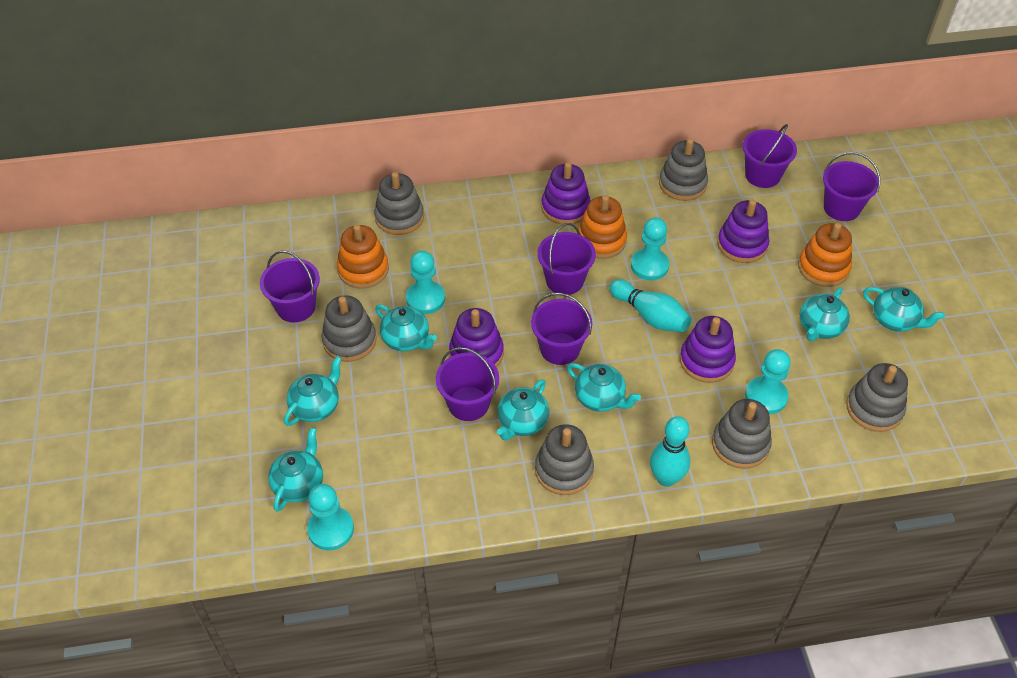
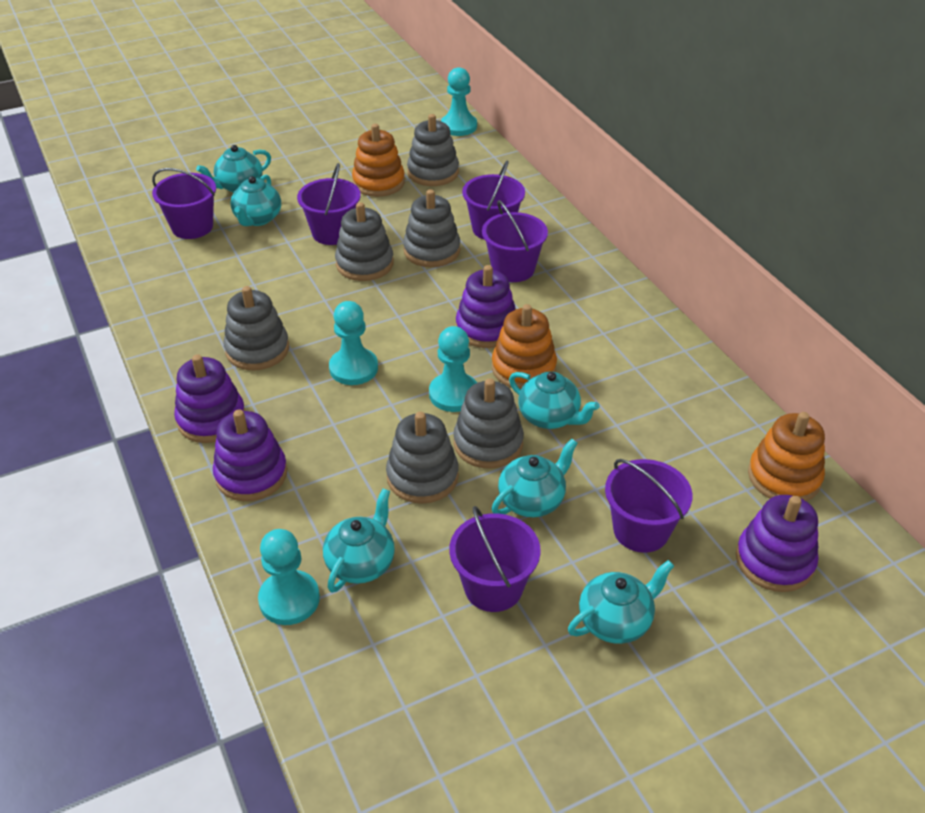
turquoise bowling pin: 2 -> 0
turquoise teapot: 7 -> 6

